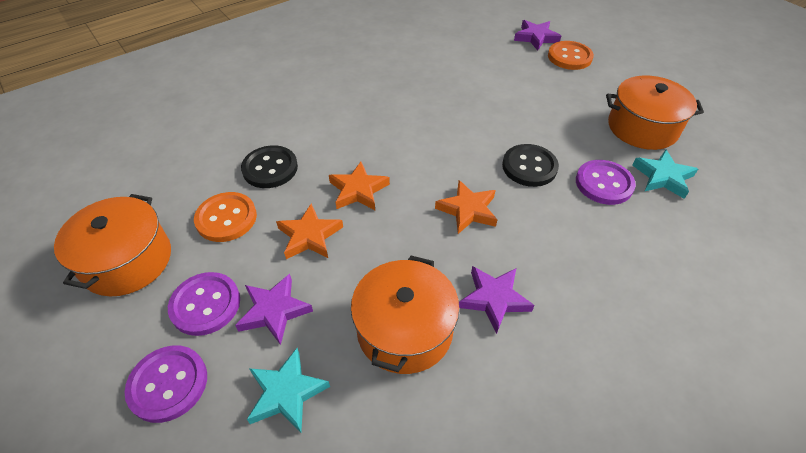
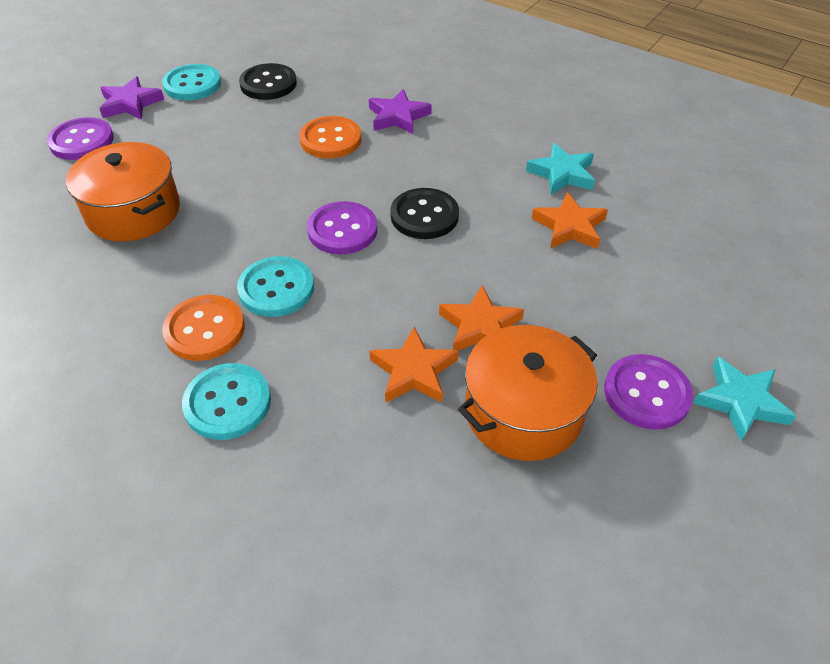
orange pot: 3 -> 2
purple star: 3 -> 2
turquoise button: 0 -> 3

